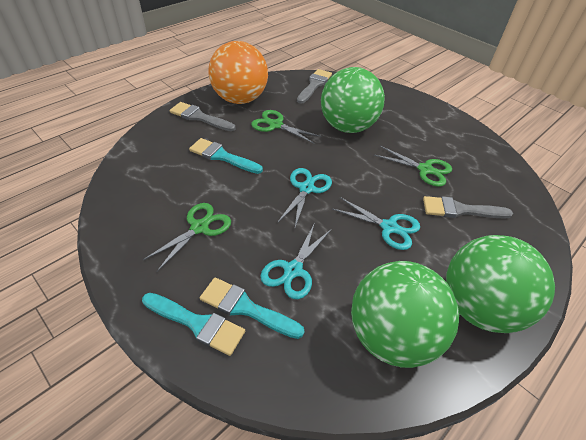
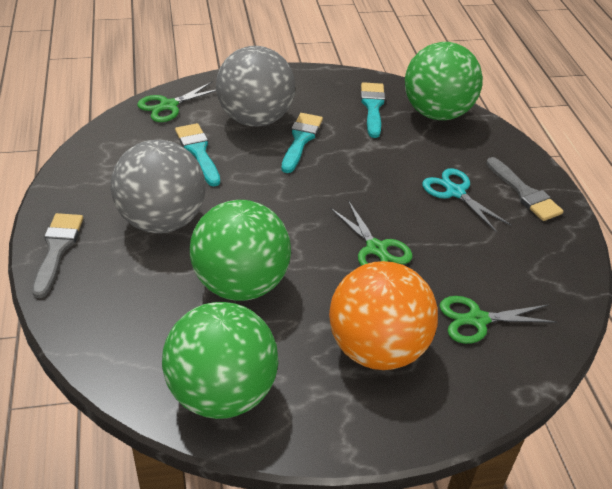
grey ball: 0 -> 2
grey brush: 3 -> 2
turquoise scissors: 3 -> 1

